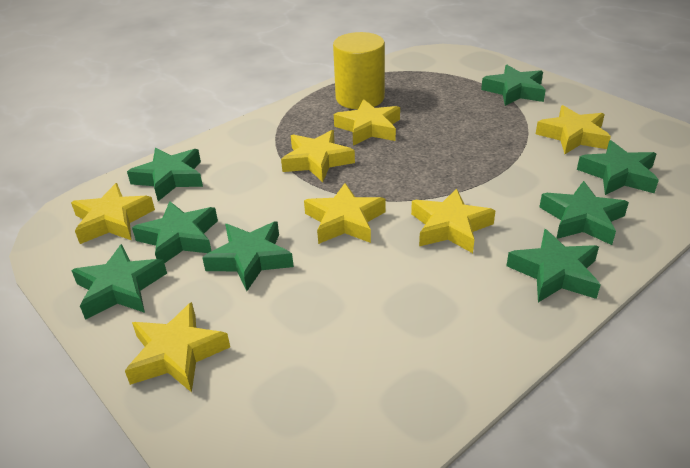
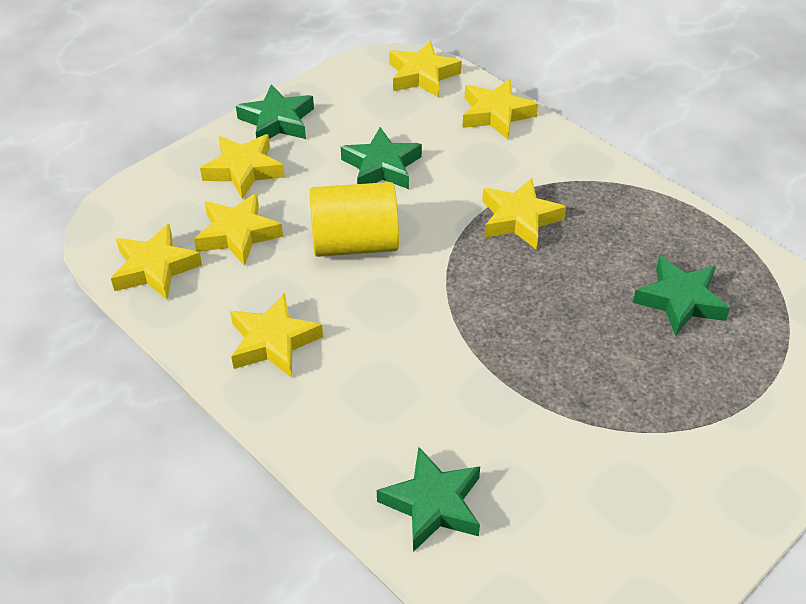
green star: 8 -> 4

